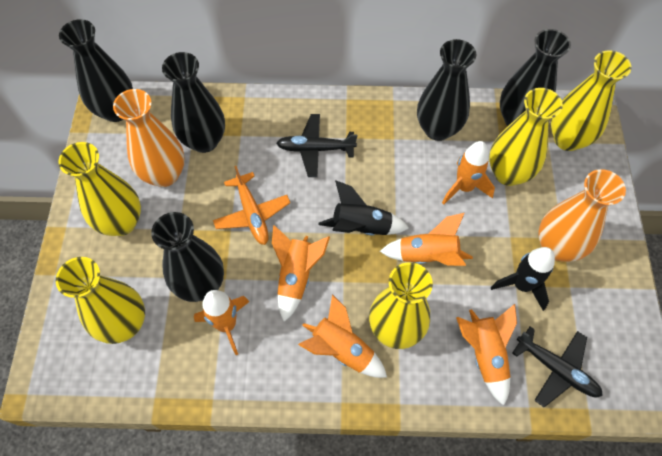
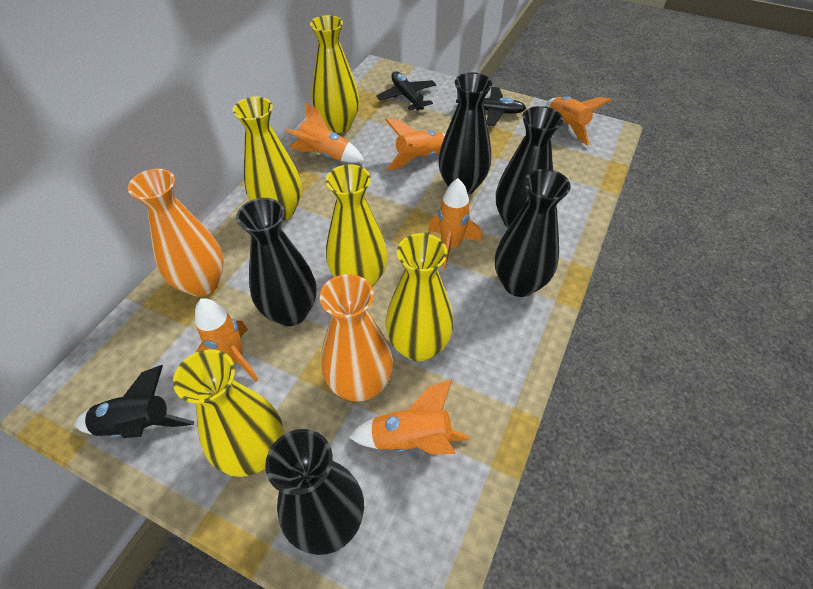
black rocket: 2 -> 1
orange plane: 1 -> 0

